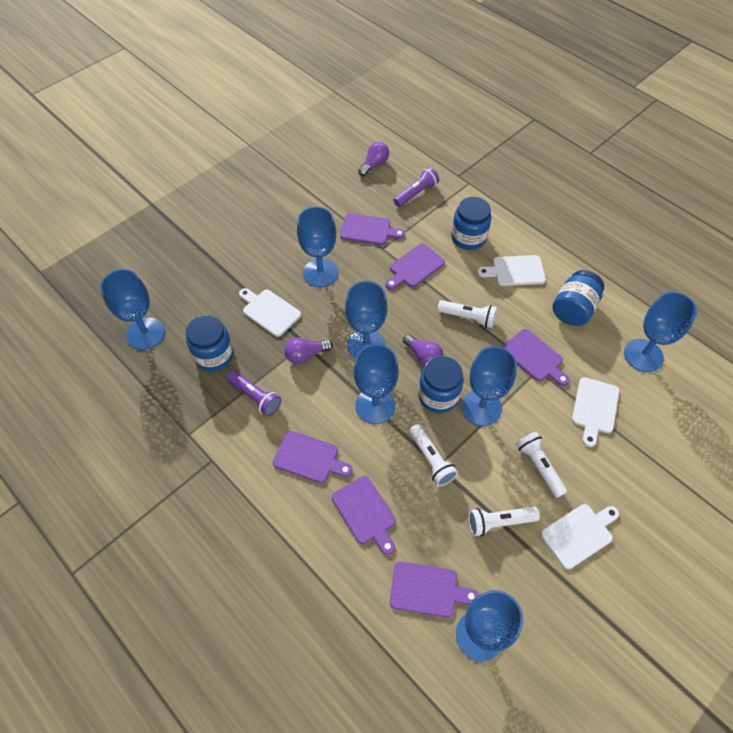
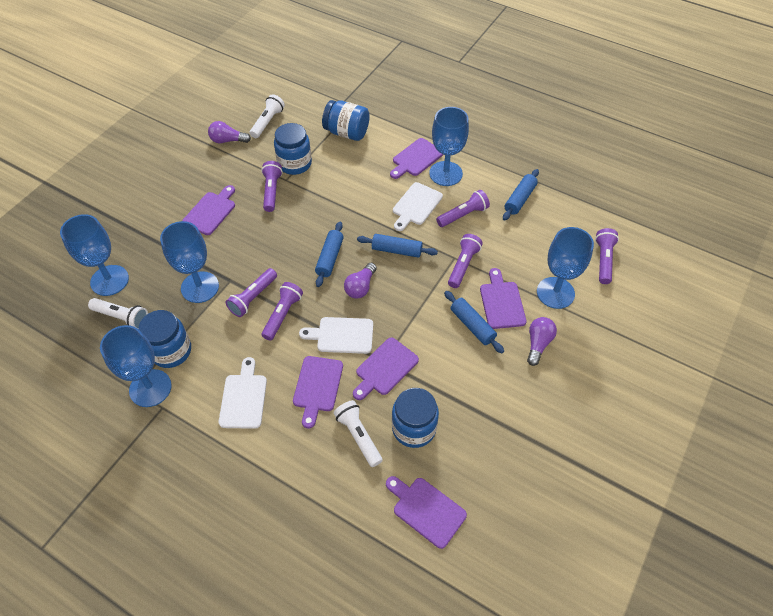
blue goblet: 7 -> 5
blue rolling pin: 0 -> 4
purple flashlight: 2 -> 6
white cutting board: 4 -> 3
white flashlight: 4 -> 3

